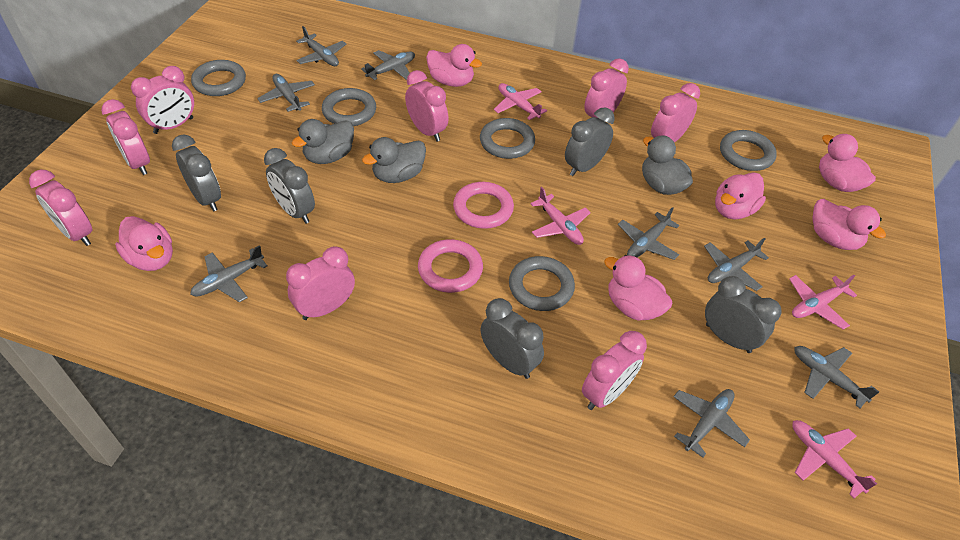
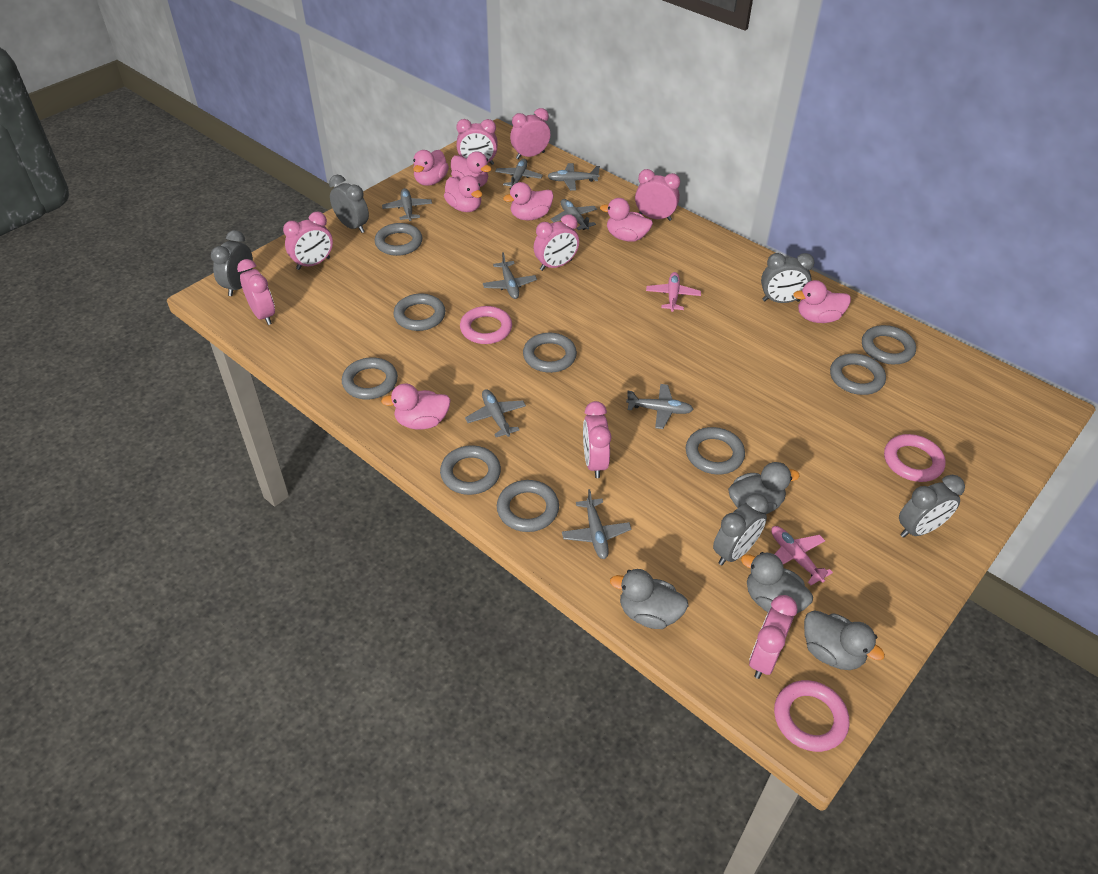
grey duck: 3 -> 4
grey ring: 5 -> 9
pink duck: 6 -> 7
pink plane: 4 -> 2
pink ring: 2 -> 3

